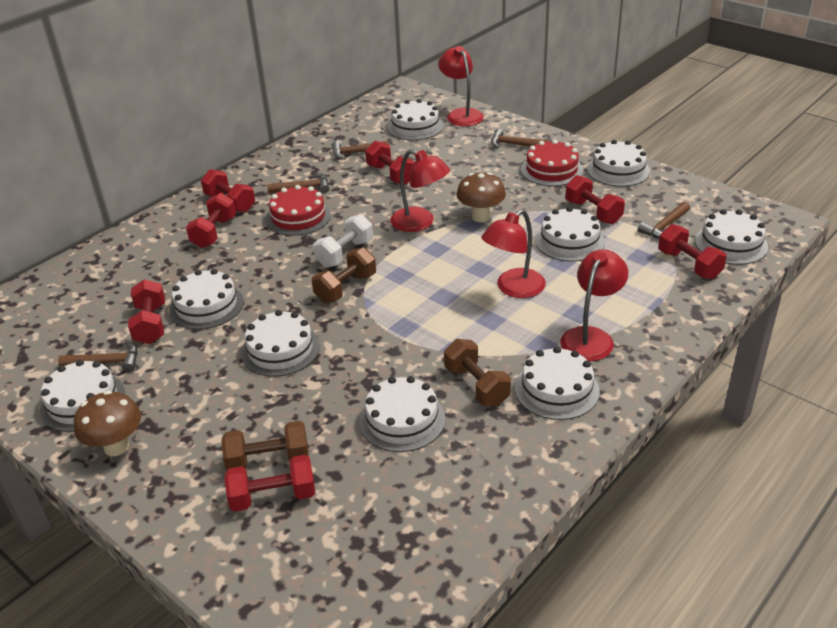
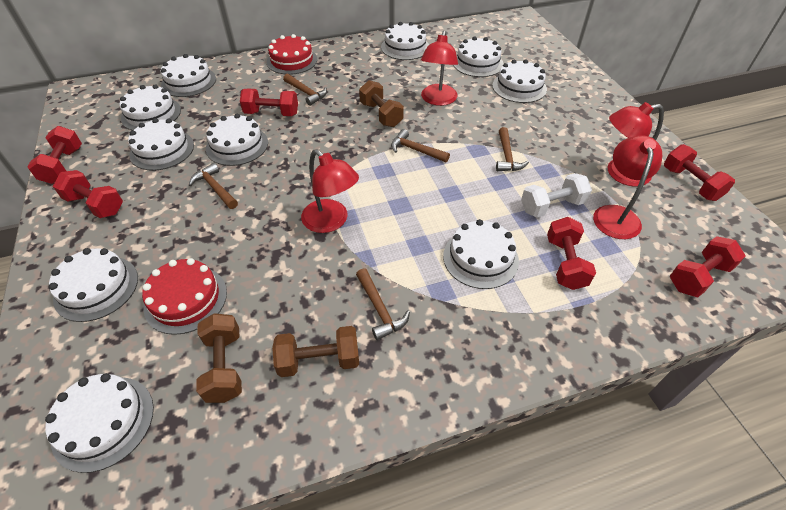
brown mushroom: 2 -> 0
red dumbbell: 7 -> 6
white cake: 9 -> 10

